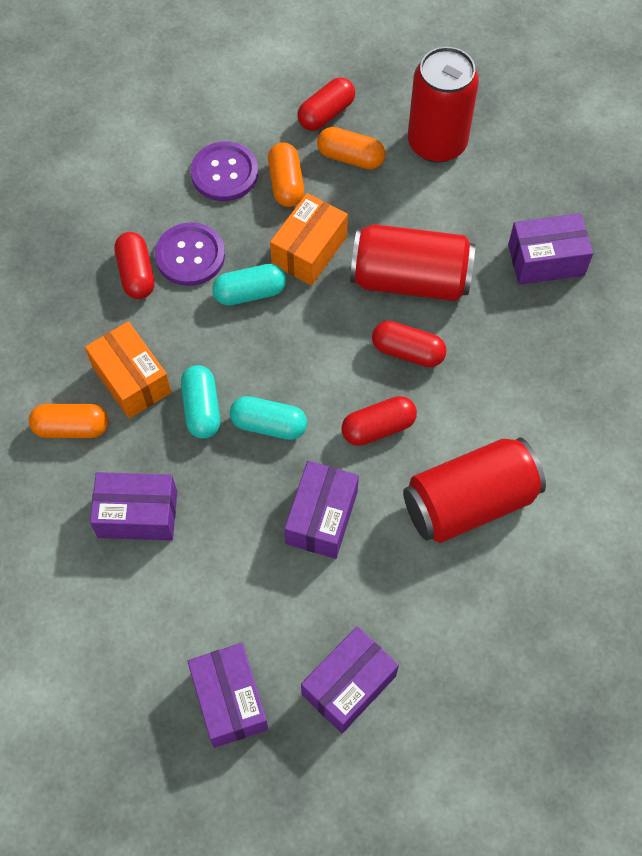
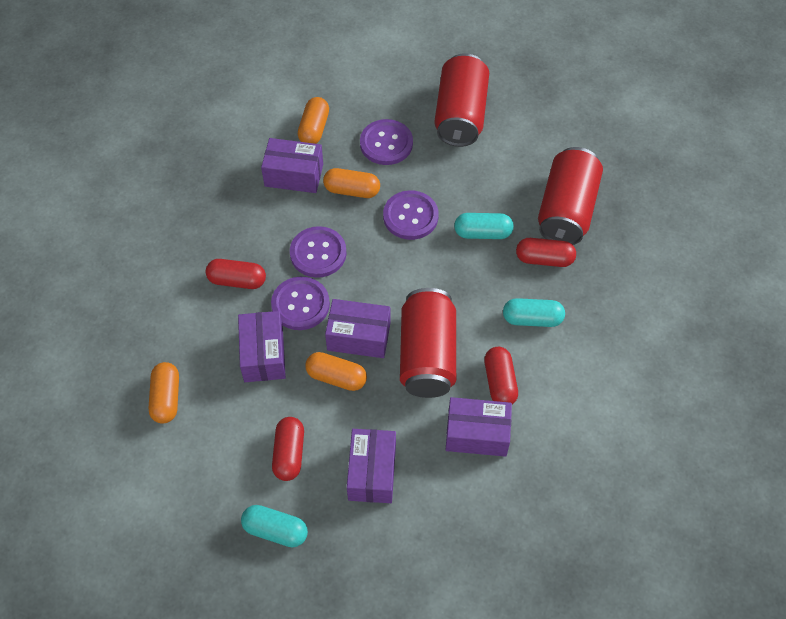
orange box: 2 -> 0
orange capsule: 3 -> 4
purple button: 2 -> 4

